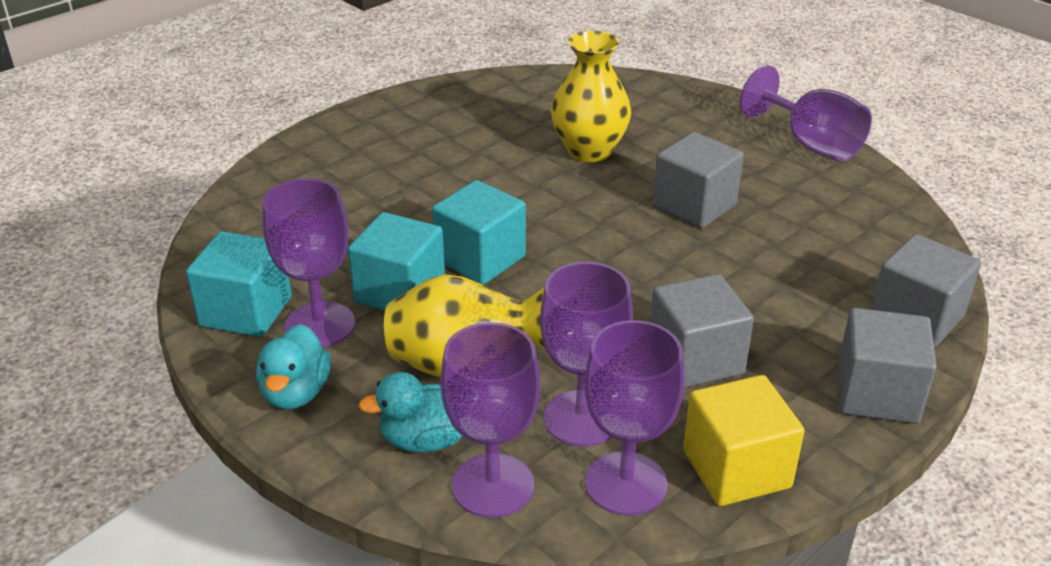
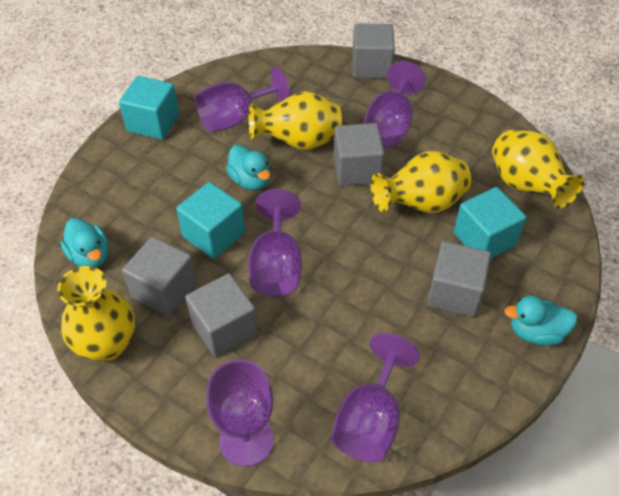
grey cube: 4 -> 5
turquoise duck: 2 -> 3
yellow cube: 1 -> 0
yellow vase: 2 -> 4

